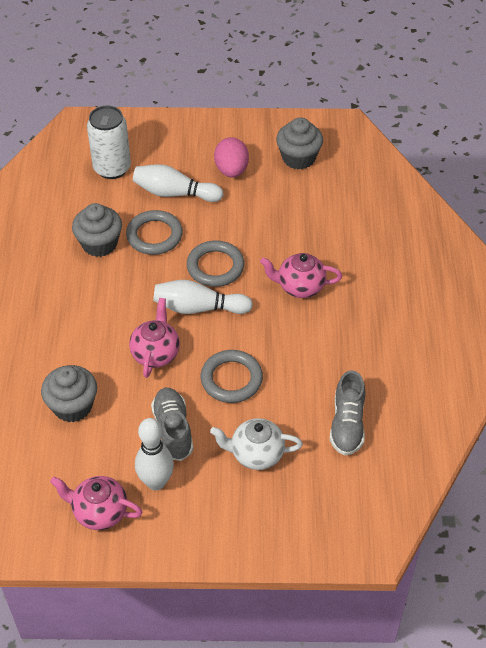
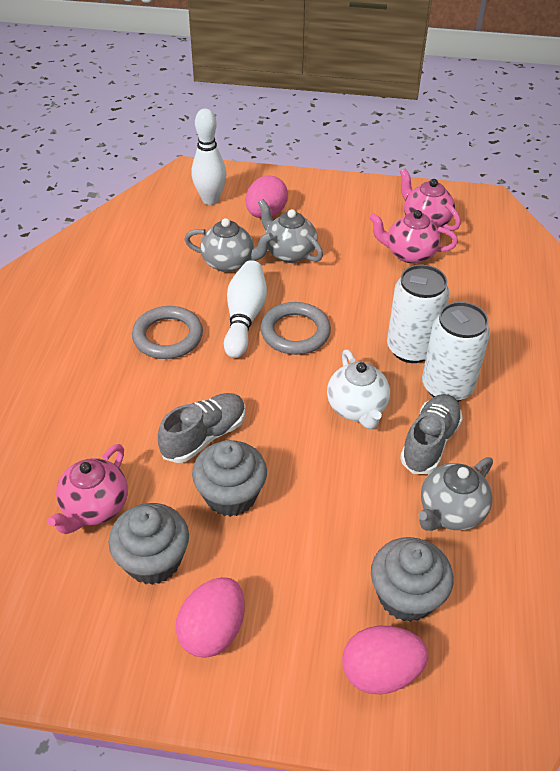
grey ring: 3 -> 2
grey teapot: 0 -> 3
pink egg: 1 -> 3
white bowling pin: 3 -> 2
white can: 1 -> 2

